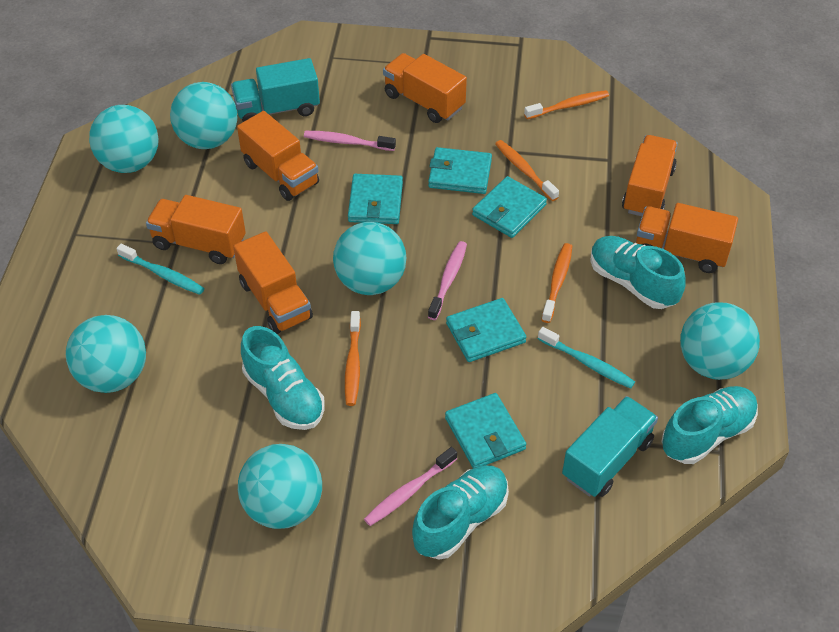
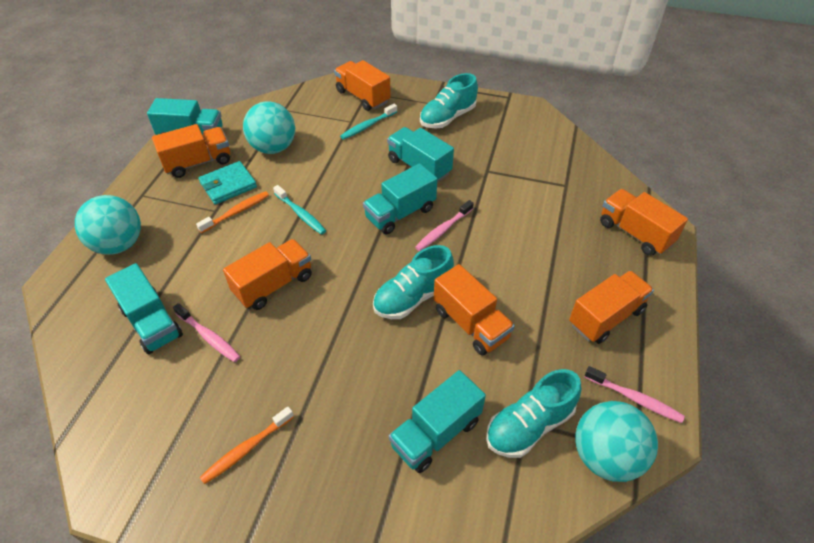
orange toothbrush: 4 -> 2
turquoise ball: 6 -> 3
turquoise shoe: 4 -> 3
turquoise truck: 2 -> 5
turquoise wallet: 5 -> 1

